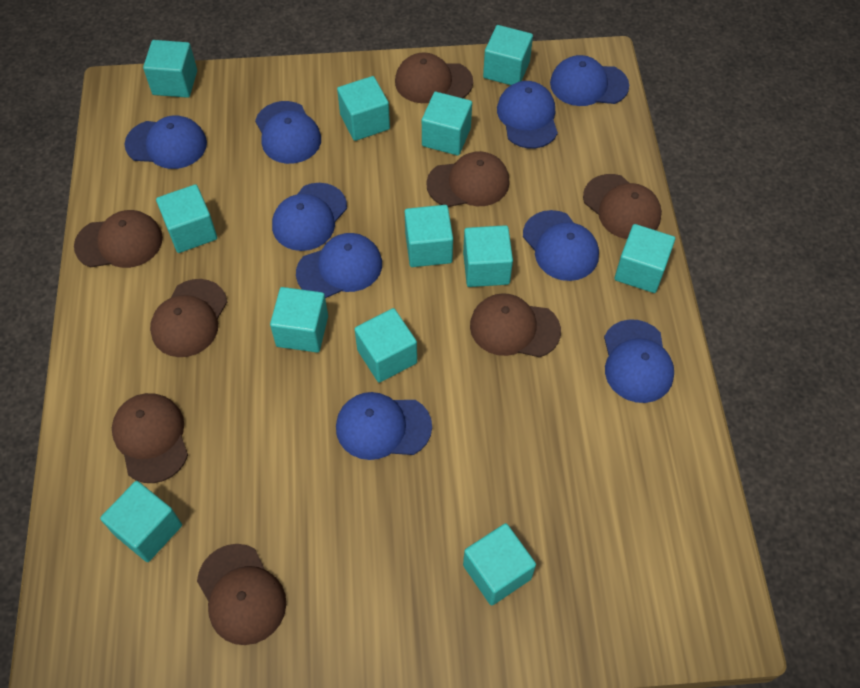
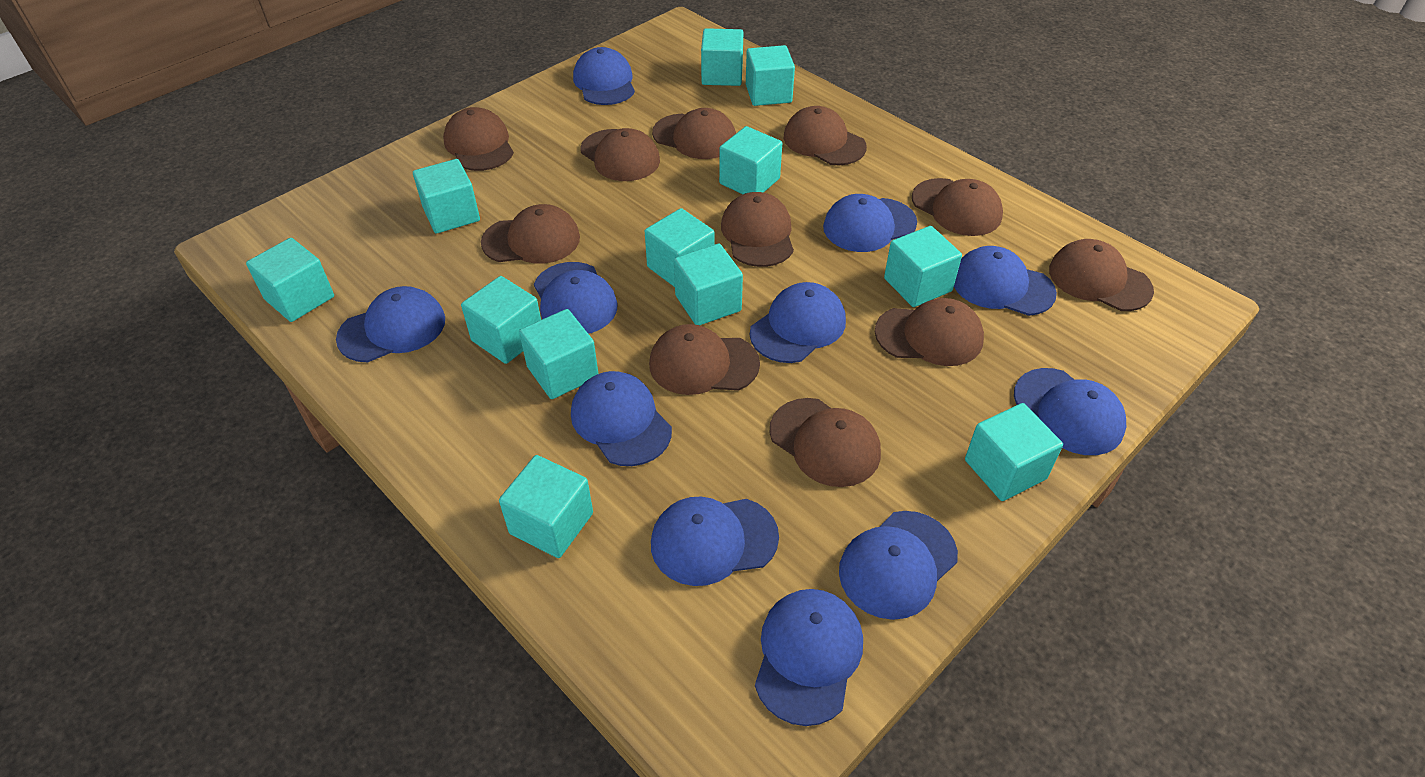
blue cap: 9 -> 11
brown cap: 8 -> 11

